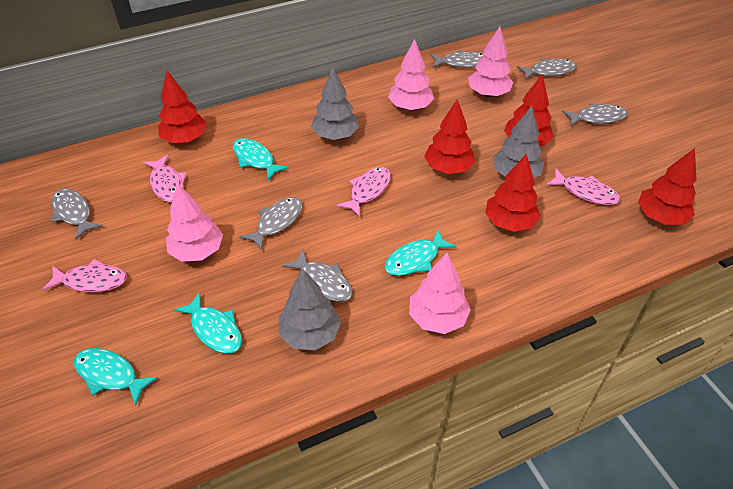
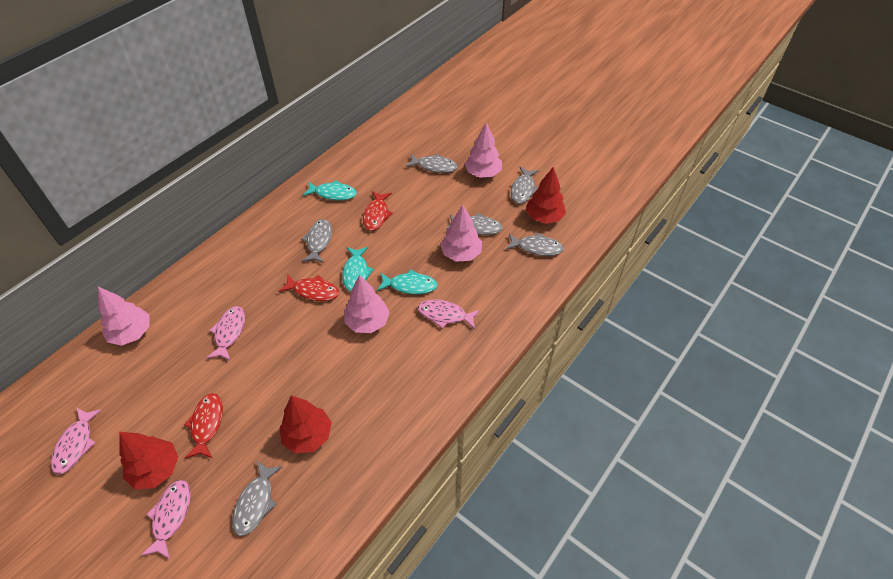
grey tree: 3 -> 0
red fish: 0 -> 3
red tree: 5 -> 3
turquoise fish: 4 -> 3

